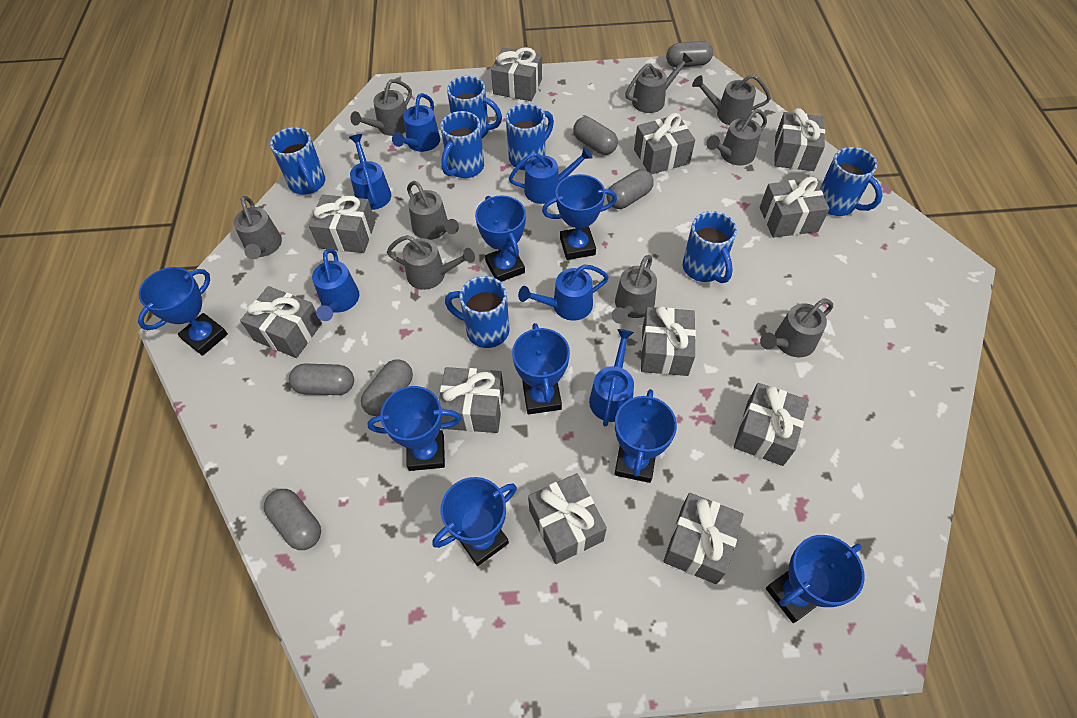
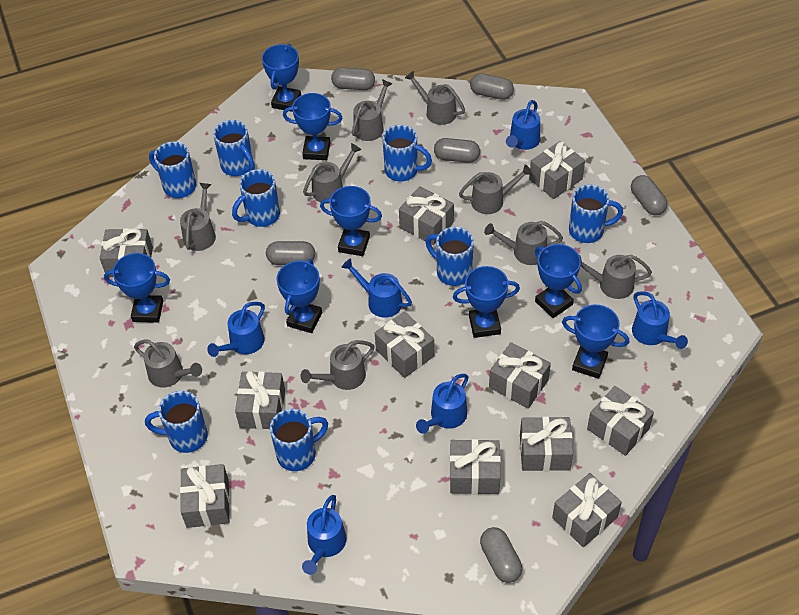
blue mug: 7 -> 8

